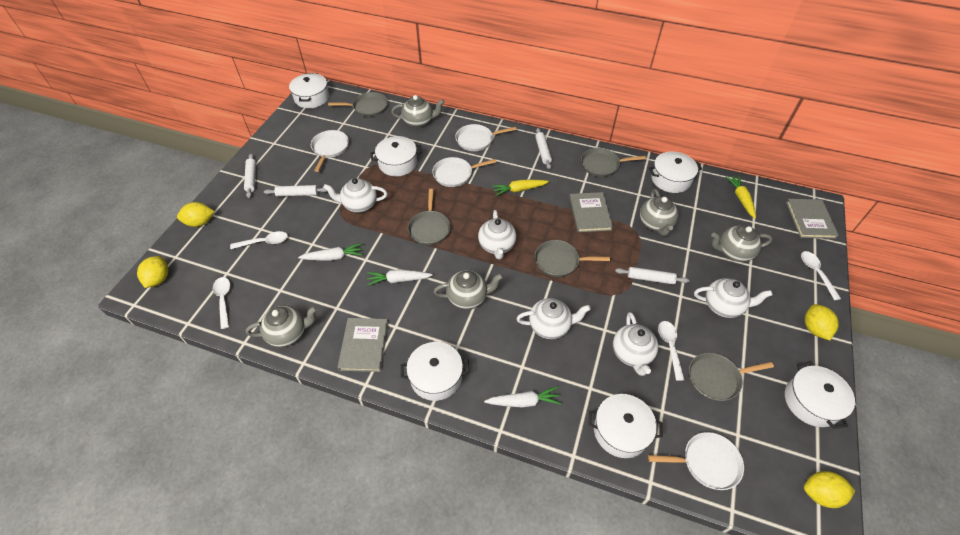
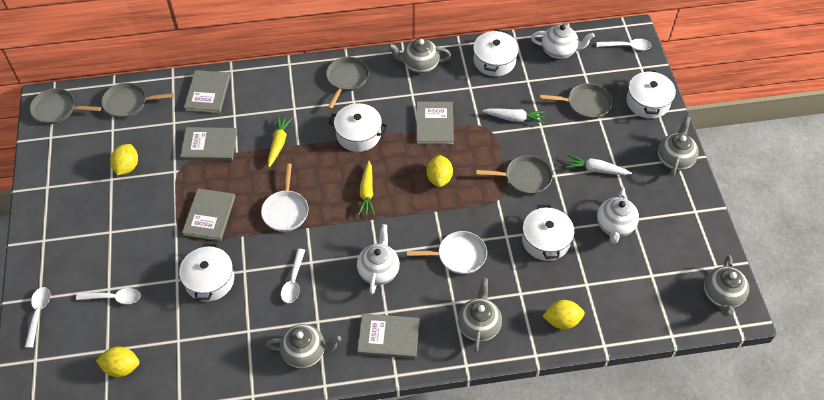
grey book: 3 -> 5
white carrot: 3 -> 2
white pan: 4 -> 2
white pot: 6 -> 5
white rolling pin: 4 -> 0
white teapot: 5 -> 3

